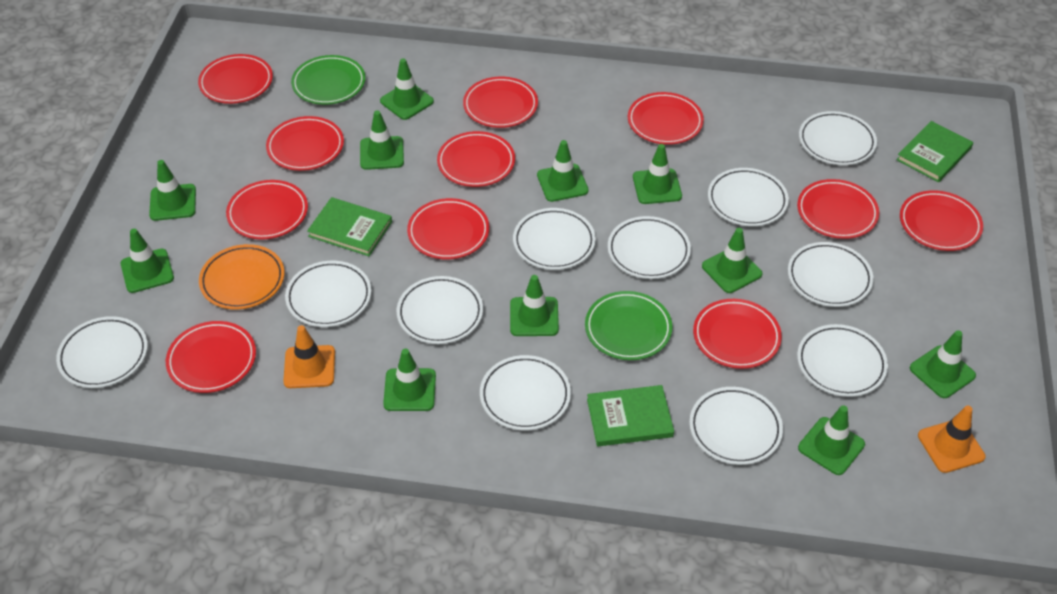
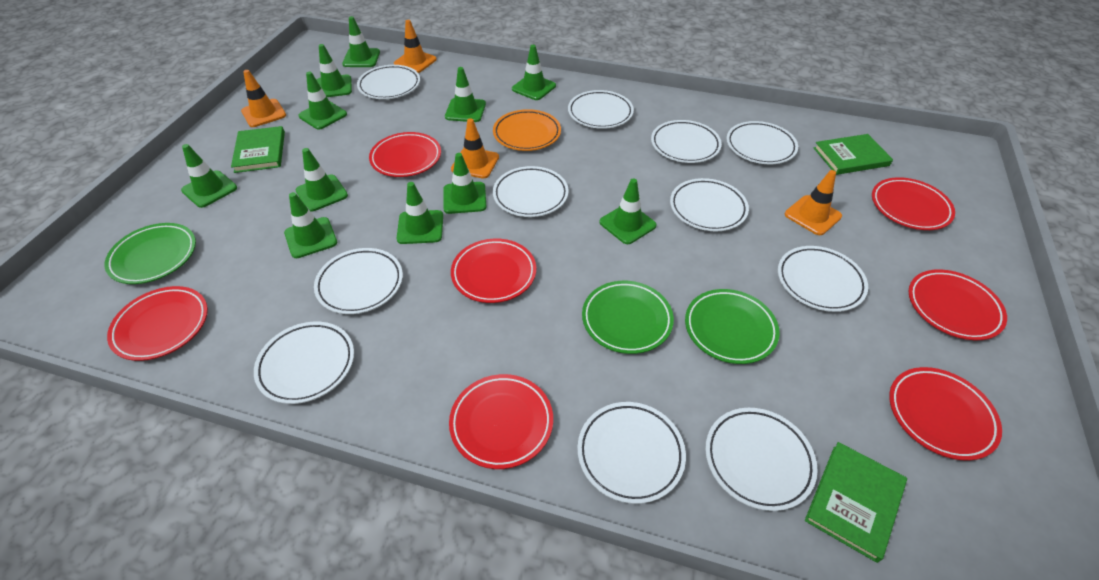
green plate: 2 -> 3
orange traffic cone: 2 -> 4
red plate: 11 -> 7

